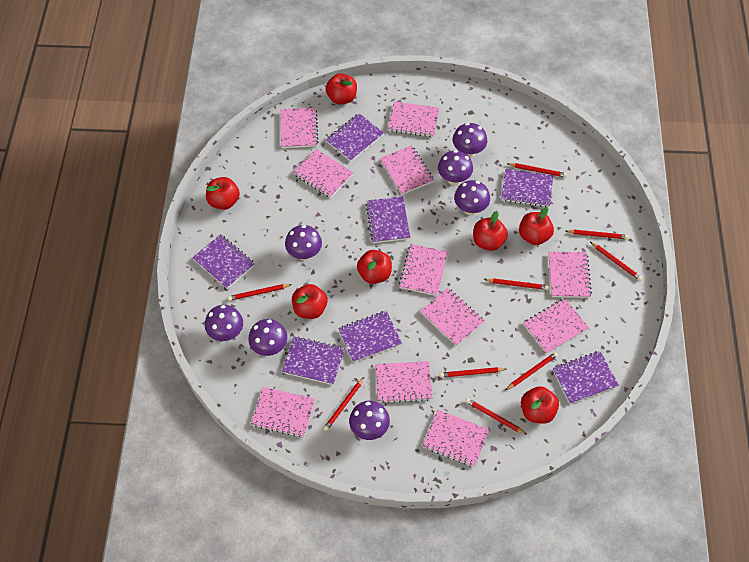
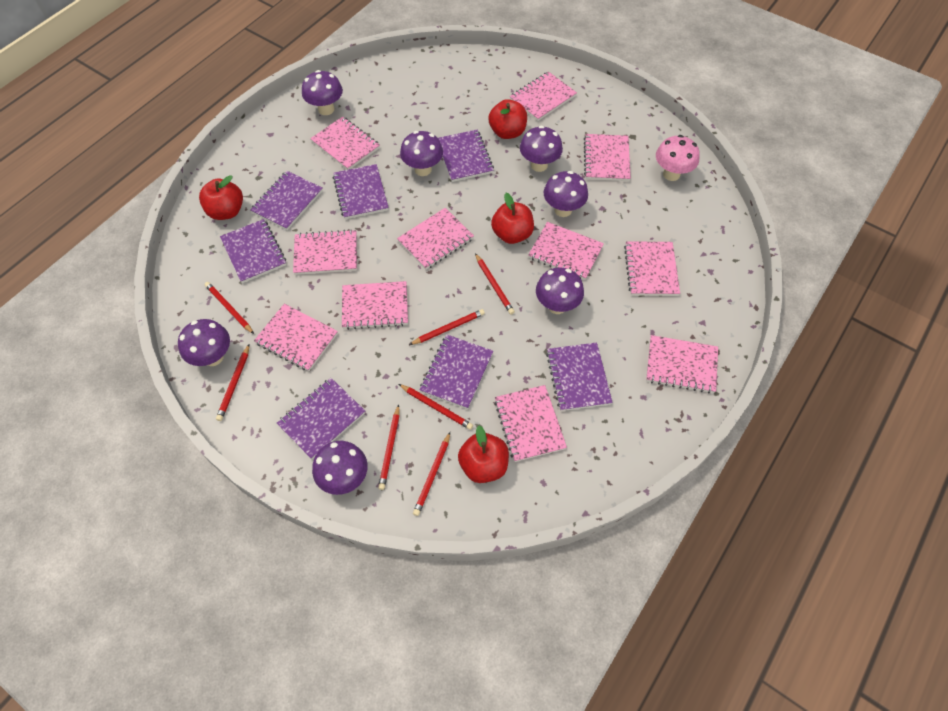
pink mushroom: 0 -> 1
red apple: 7 -> 4
red pencil: 9 -> 7

